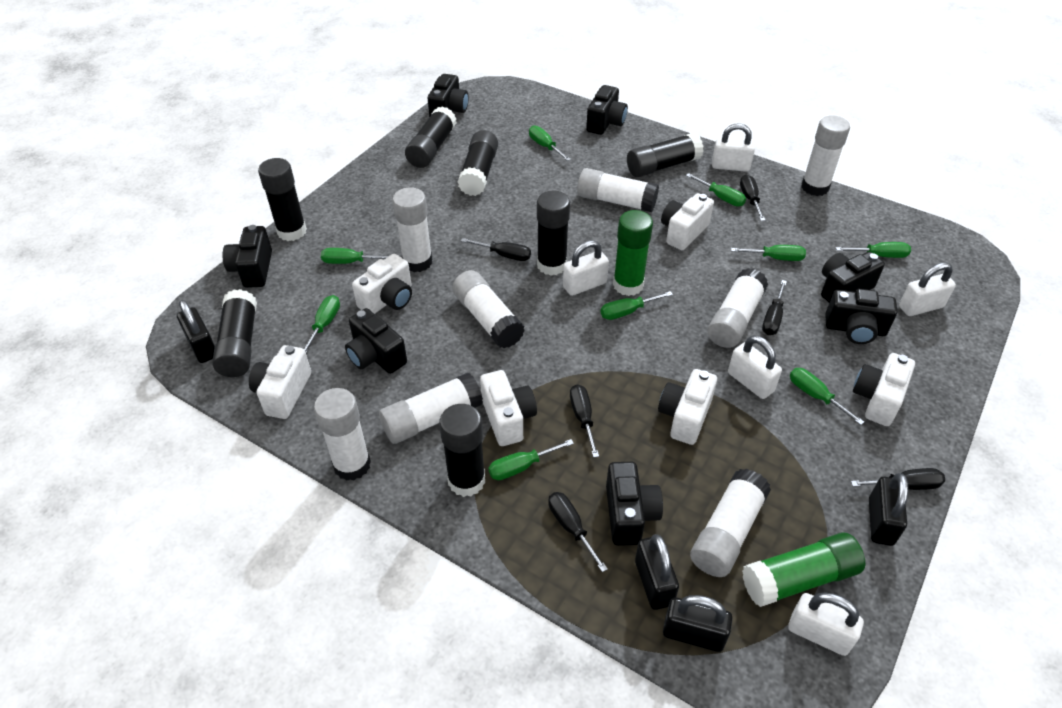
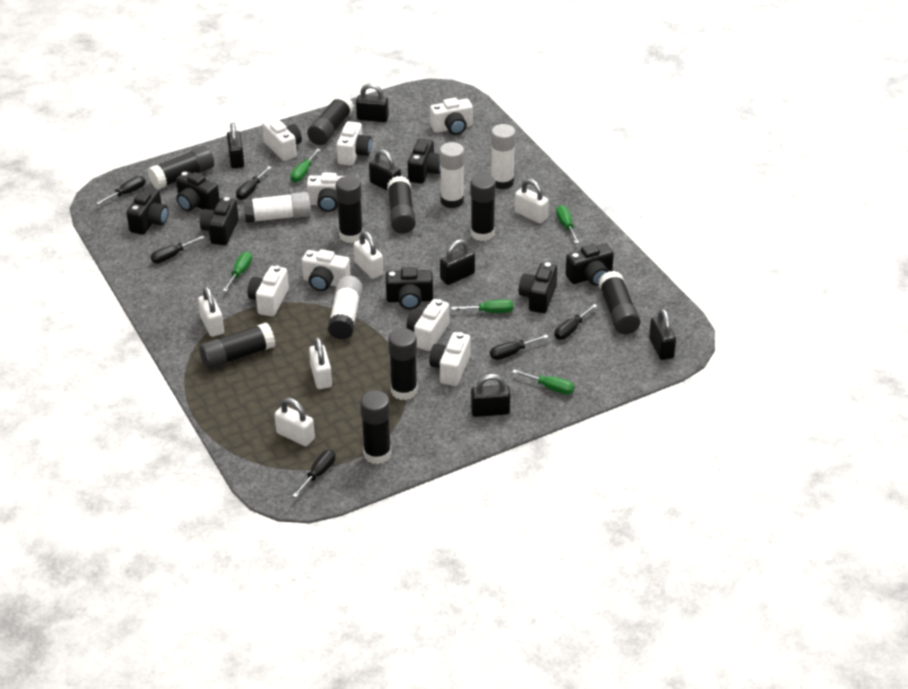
black glue stick: 7 -> 9
black padlock: 4 -> 6
green glue stick: 2 -> 0
green screwdriver: 9 -> 5
white camera: 6 -> 8
white glue stick: 8 -> 4

